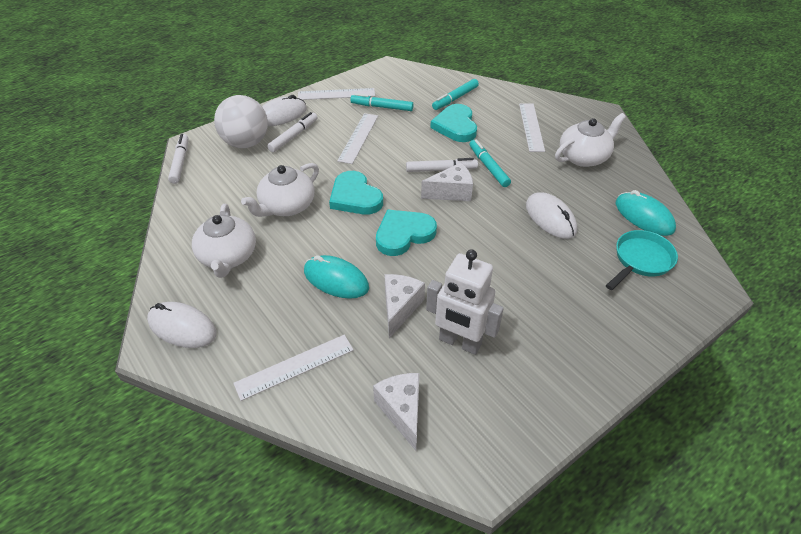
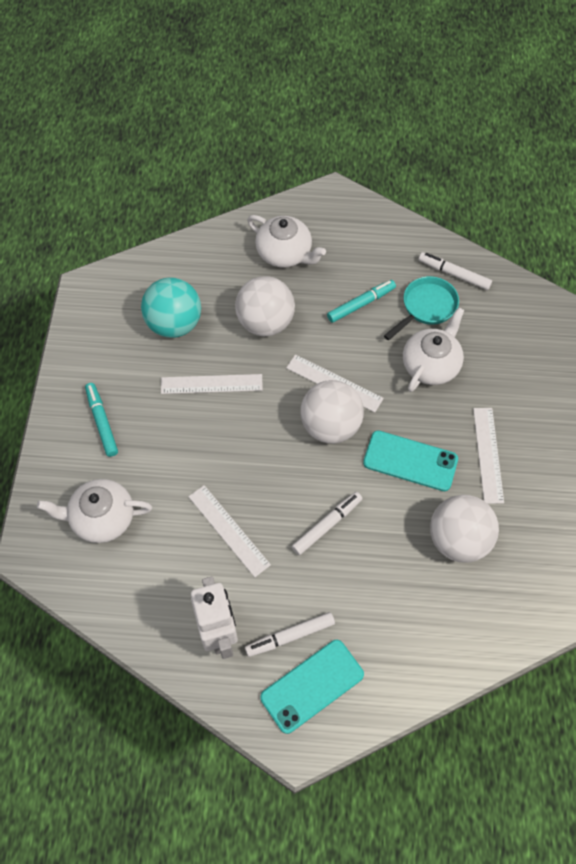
turquoise ball: 0 -> 1
turquoise heart: 3 -> 0
turquoise marker: 3 -> 2
turquoise mouse: 2 -> 0
turquoise phone: 0 -> 2
white ball: 1 -> 3
white cheese: 3 -> 0
white mouse: 3 -> 0

